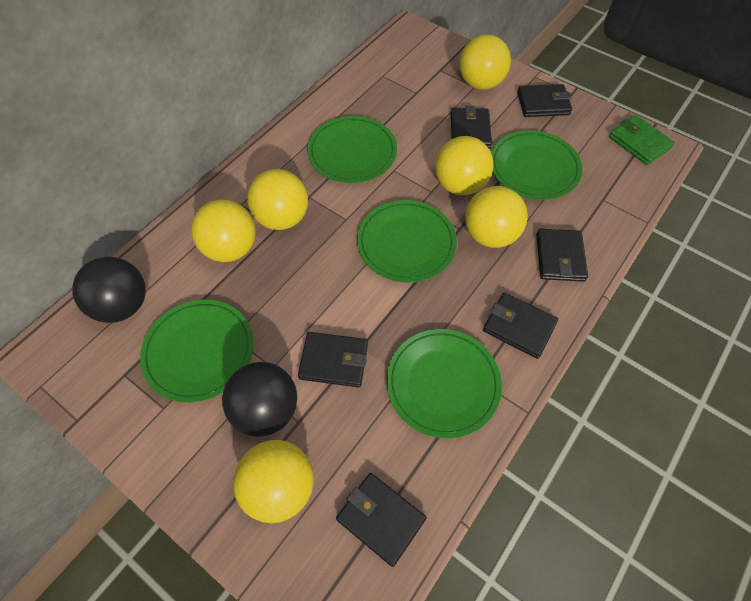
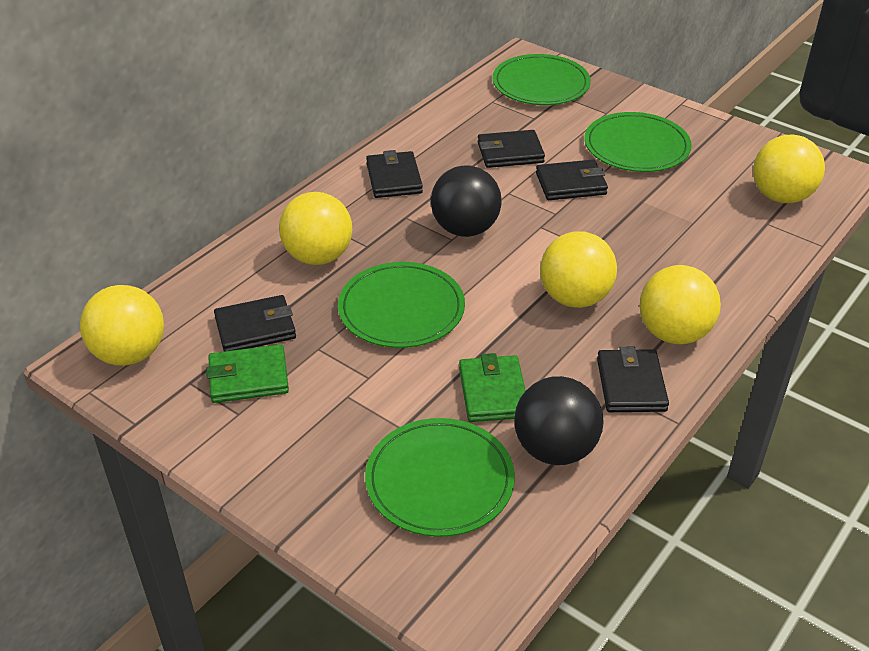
black wallet: 6 -> 5
green plate: 5 -> 4
green wallet: 1 -> 2
yellow ball: 6 -> 5

